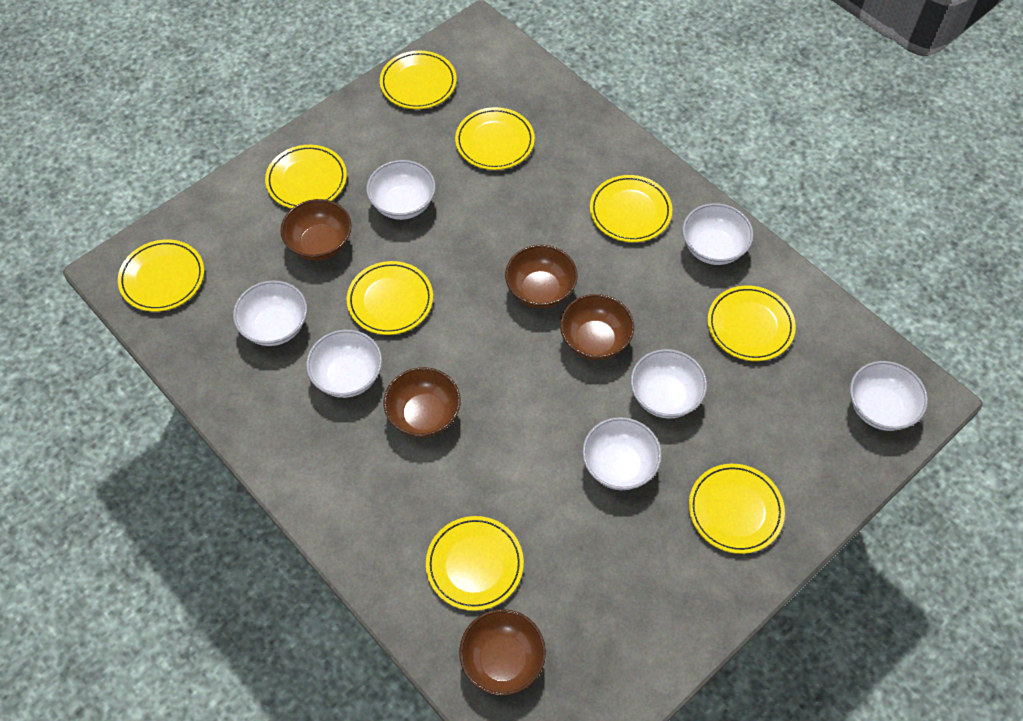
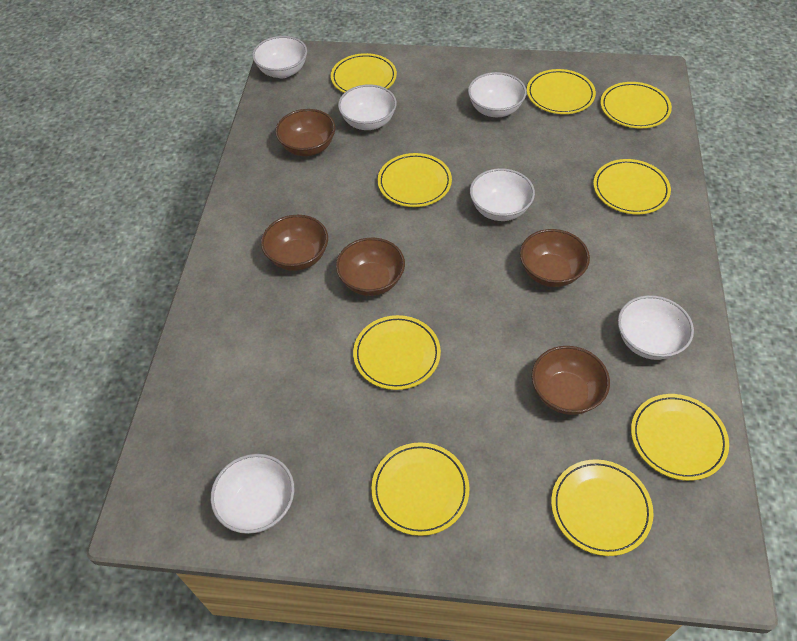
white bowl: 7 -> 6

